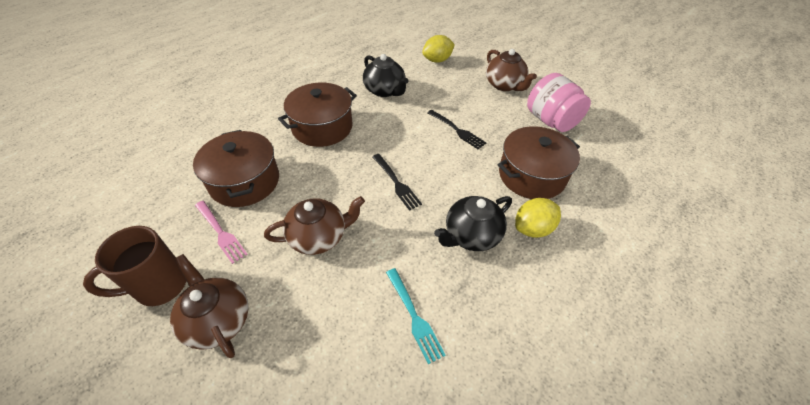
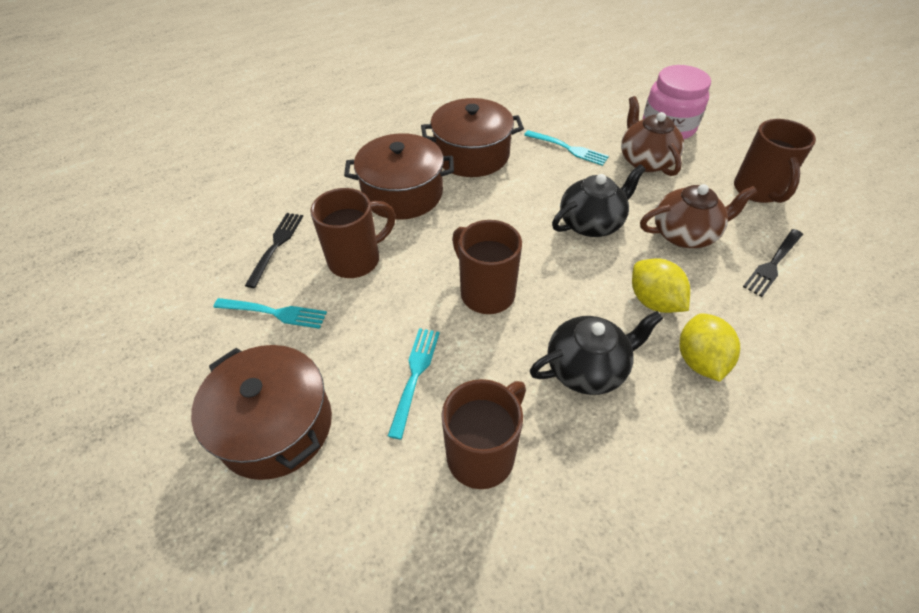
brown mug: 1 -> 4
brown teapot: 3 -> 2
pink fork: 1 -> 0
turquoise fork: 1 -> 3

